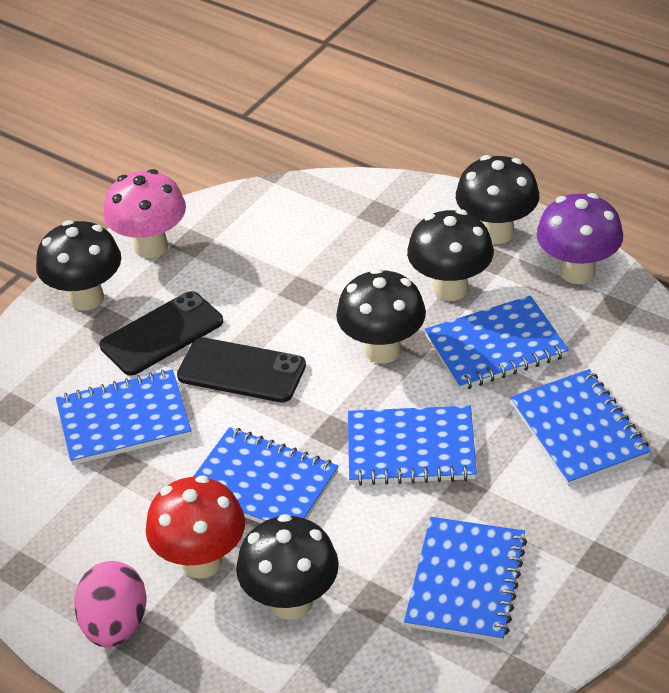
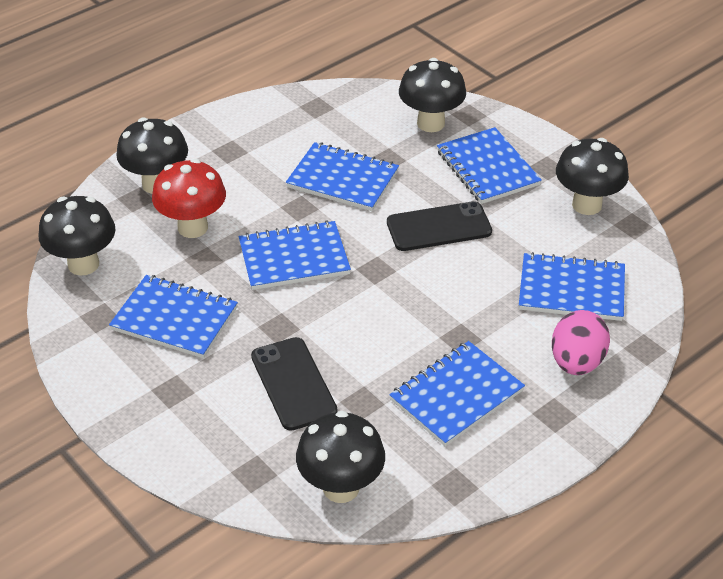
pink mushroom: 1 -> 0
purple mushroom: 1 -> 0

